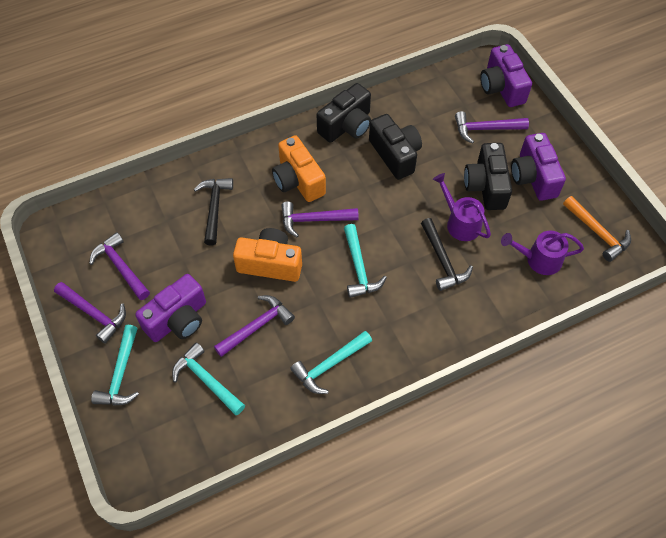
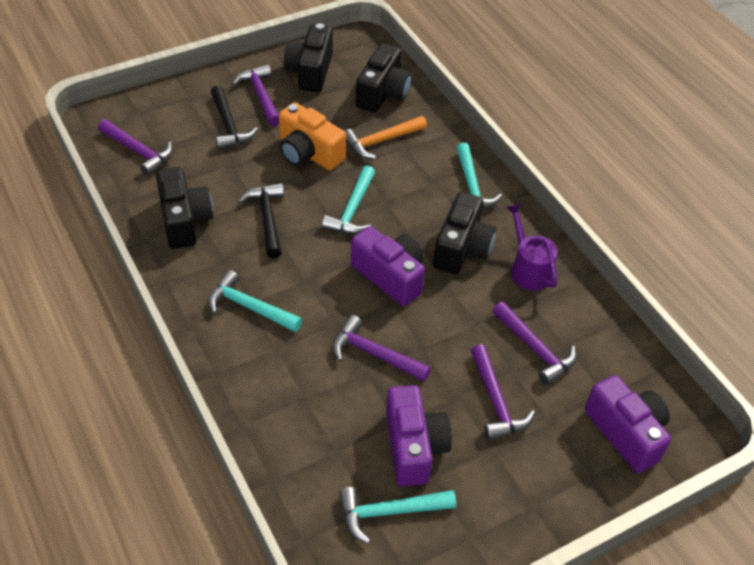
black camera: 3 -> 4
orange camera: 2 -> 1
purple watering can: 2 -> 1

